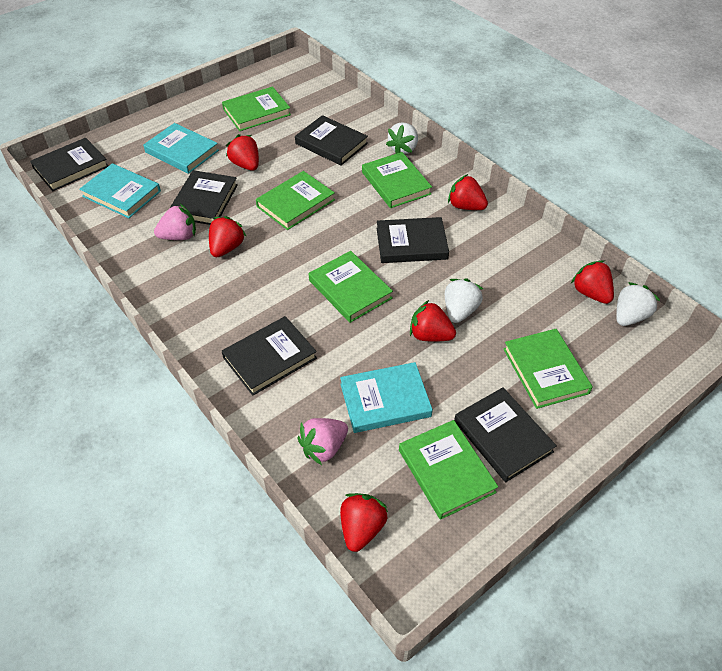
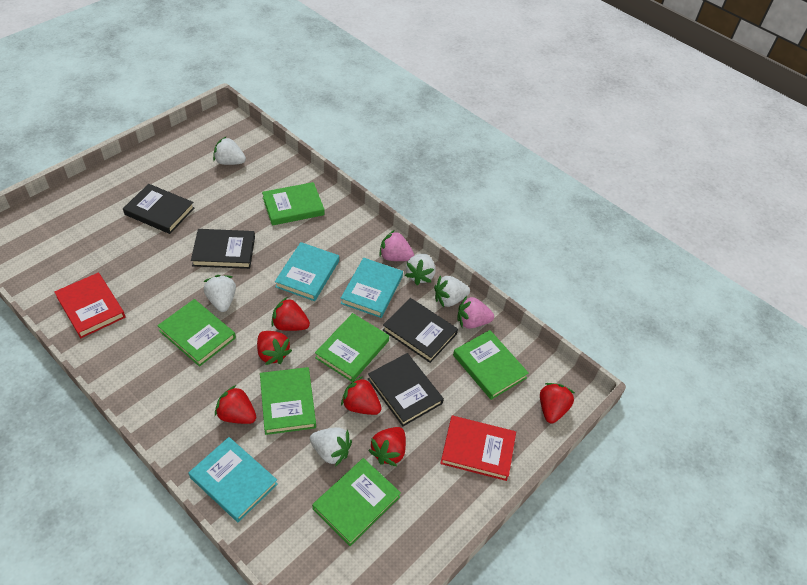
black book: 6 -> 4
red book: 0 -> 2
white strawberry: 3 -> 5

